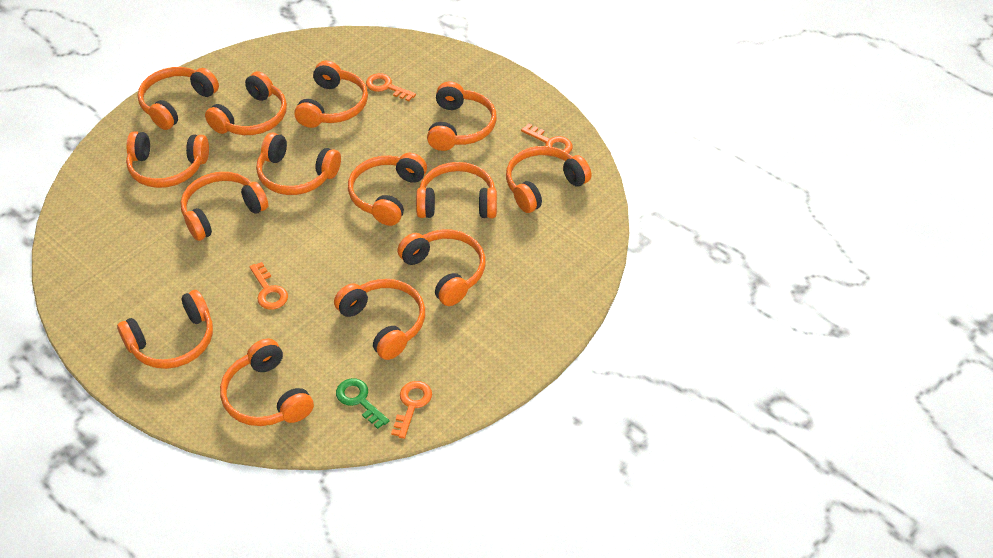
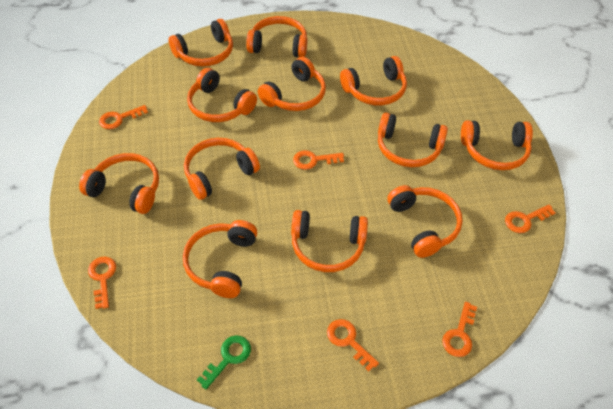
orange headphones: 14 -> 12
orange key: 4 -> 6

